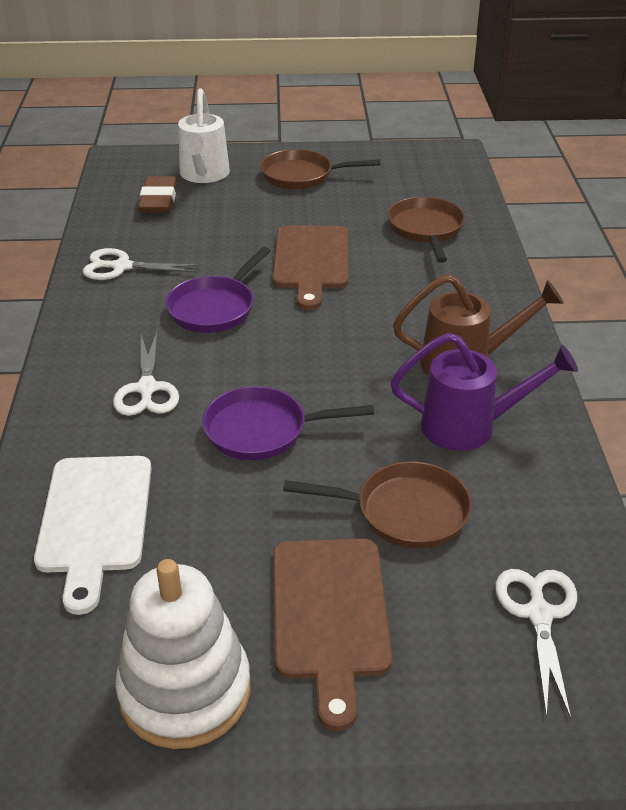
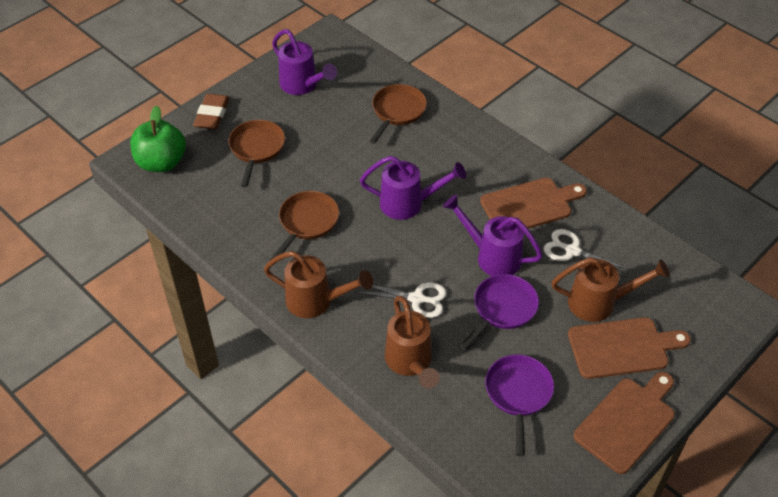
brown cutting board: 2 -> 3
brown watering can: 1 -> 3
green apple: 0 -> 1
purple watering can: 1 -> 3
white cutting board: 1 -> 0
white scissors: 3 -> 2
white stacking toy: 1 -> 0
white watering can: 1 -> 0

